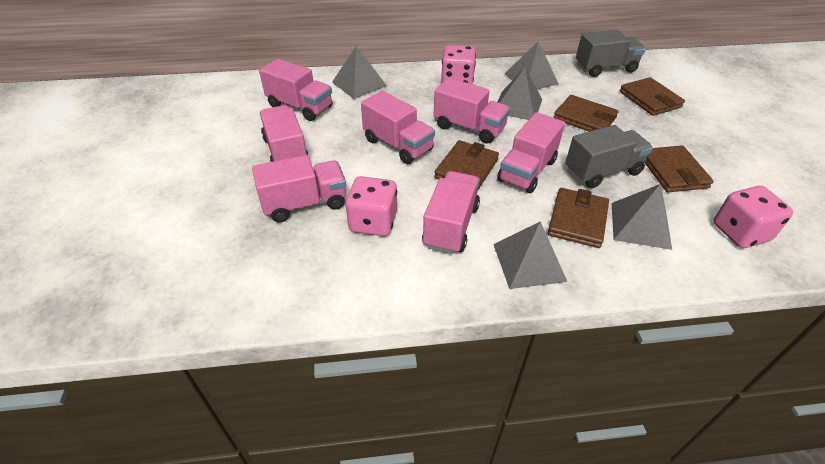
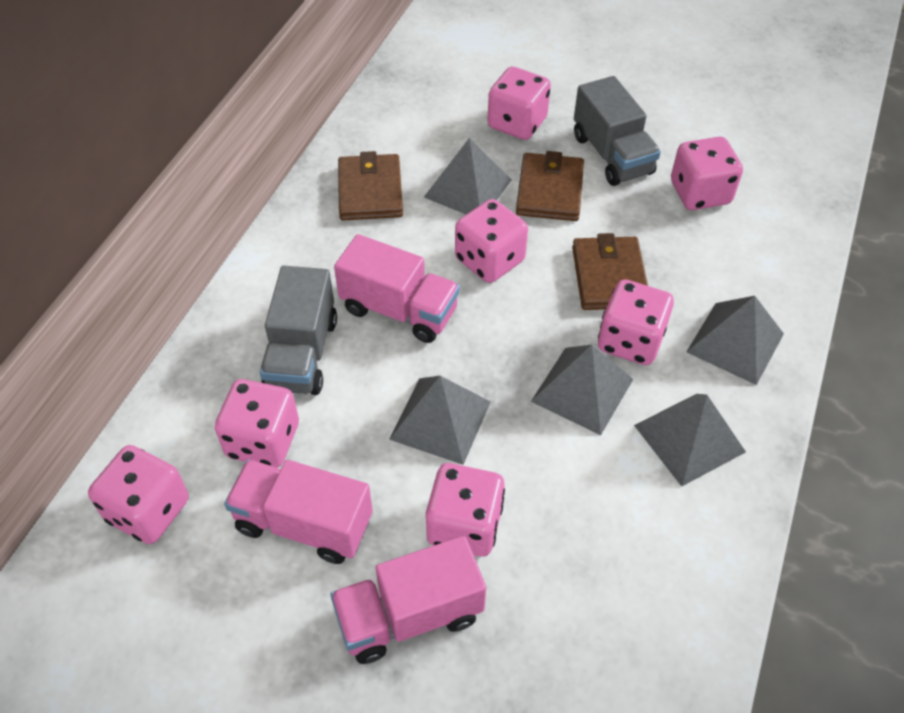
brown wallet: 5 -> 3
pink dice: 3 -> 7
pink truck: 7 -> 3

